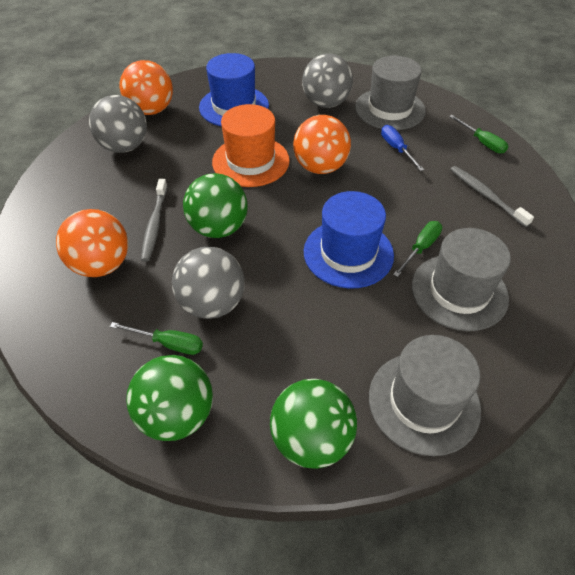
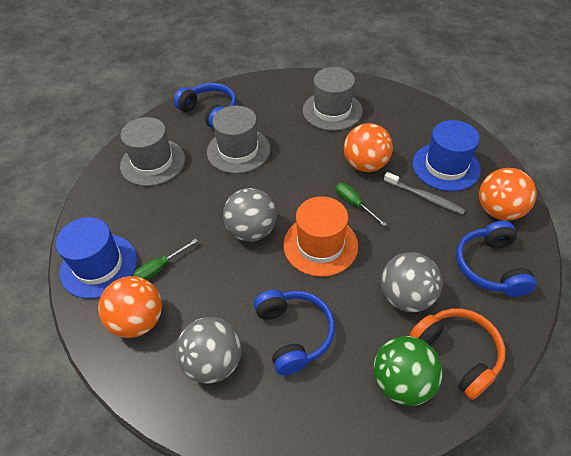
blue headphones: 0 -> 3
blue screwdriver: 1 -> 0
green ball: 3 -> 1
green screwdriver: 3 -> 2
grey toothbrush: 2 -> 1
orange headphones: 0 -> 1

